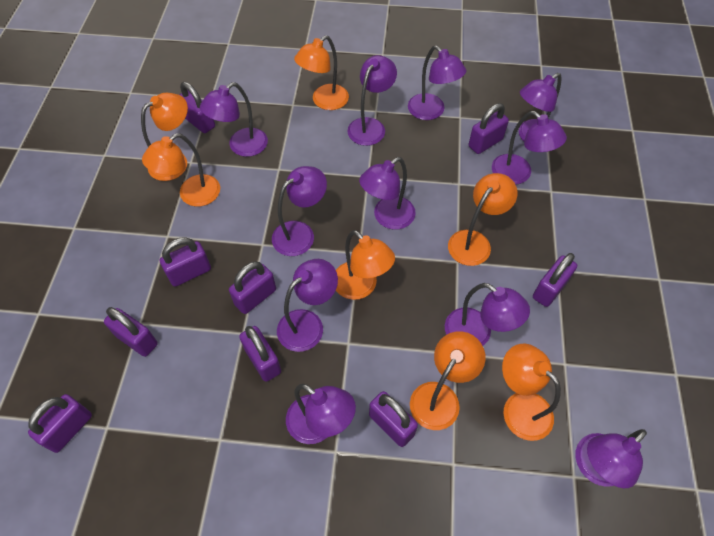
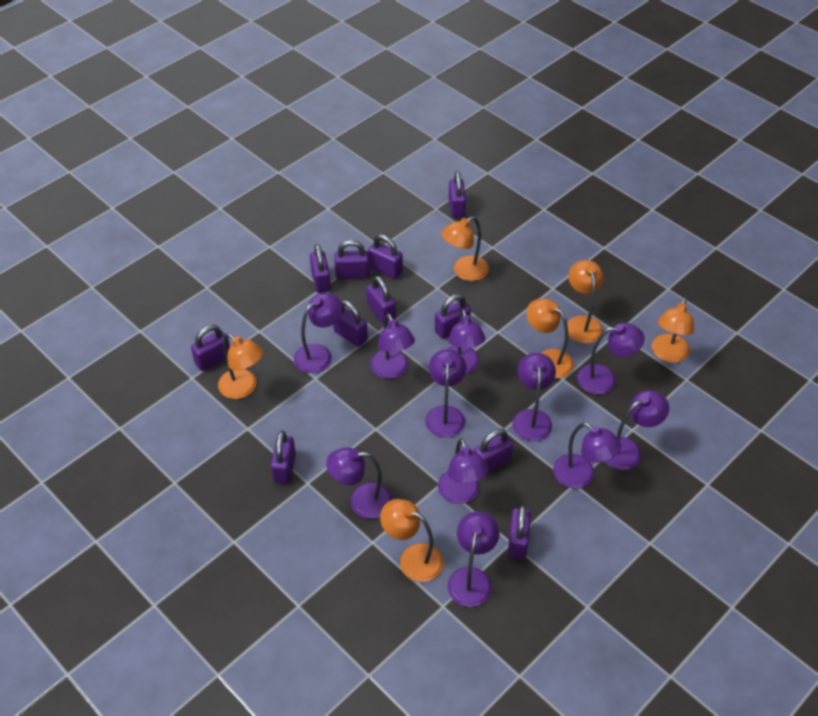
orange lamp: 7 -> 6
purple padlock: 9 -> 11

